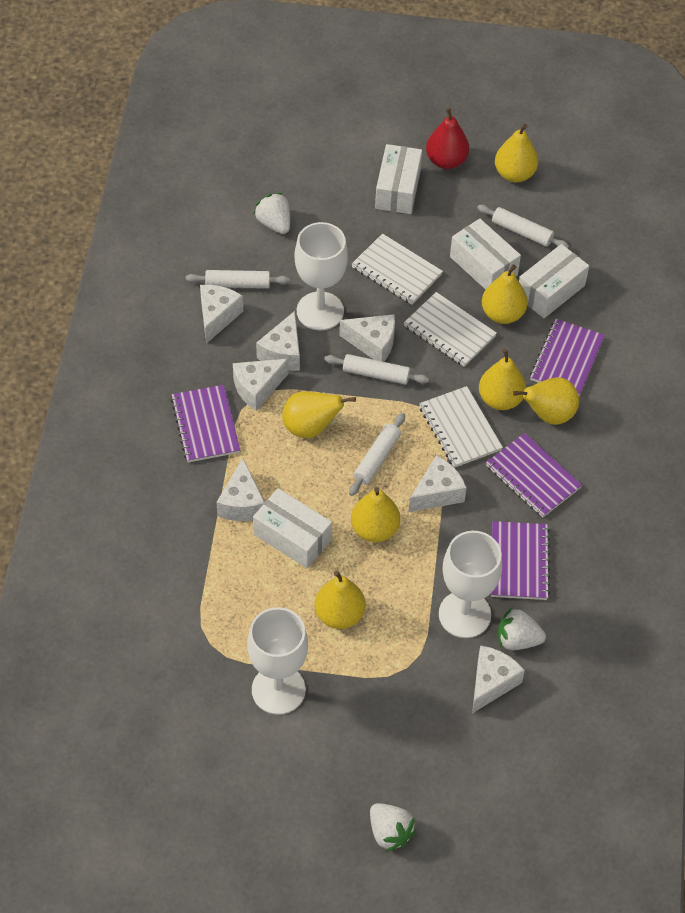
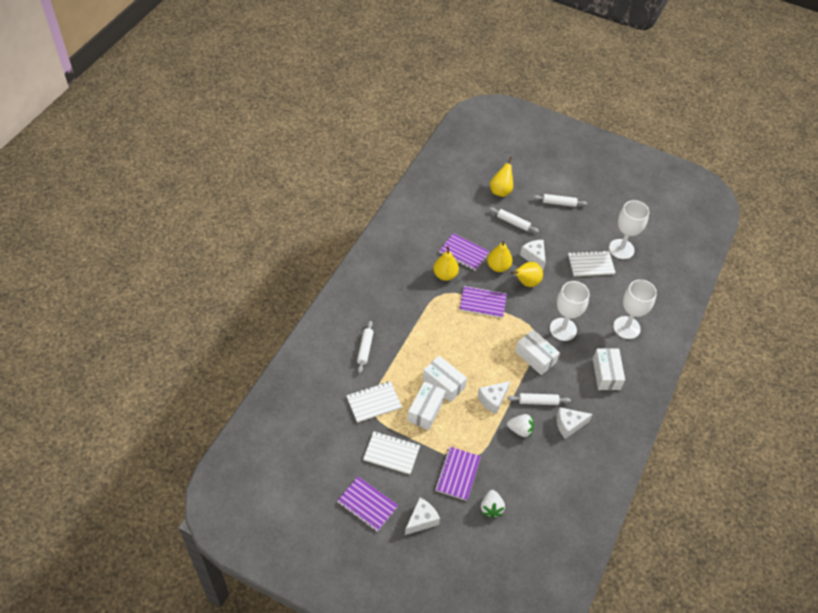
red pear: 1 -> 0
white cheese: 7 -> 4
white strawberry: 3 -> 2
yellow pear: 7 -> 4

